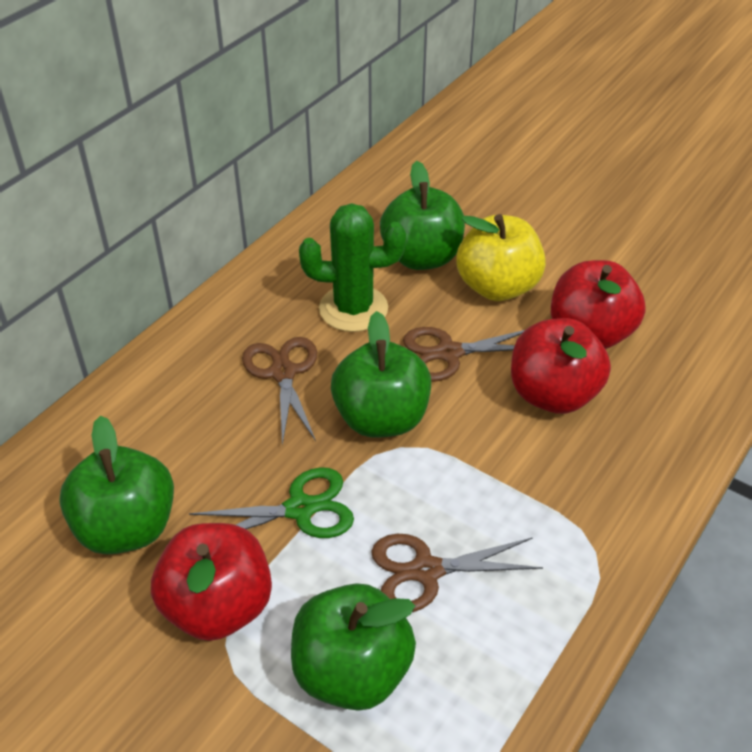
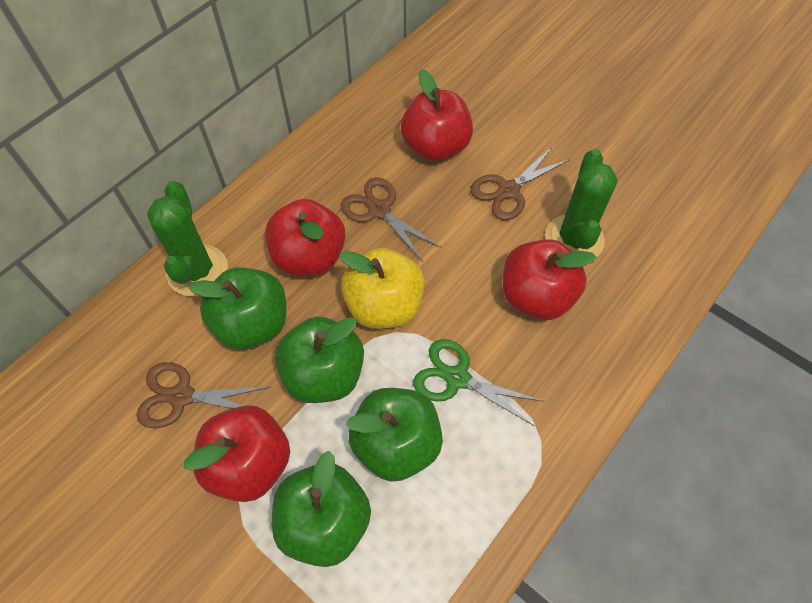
green cactus: 1 -> 2
red apple: 3 -> 4

